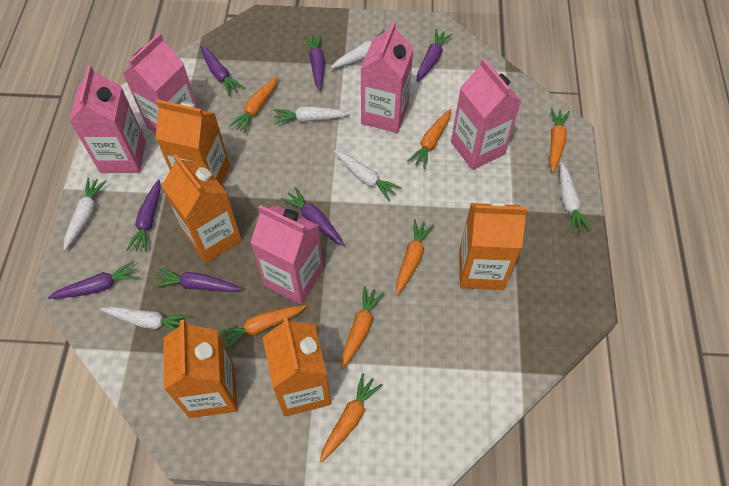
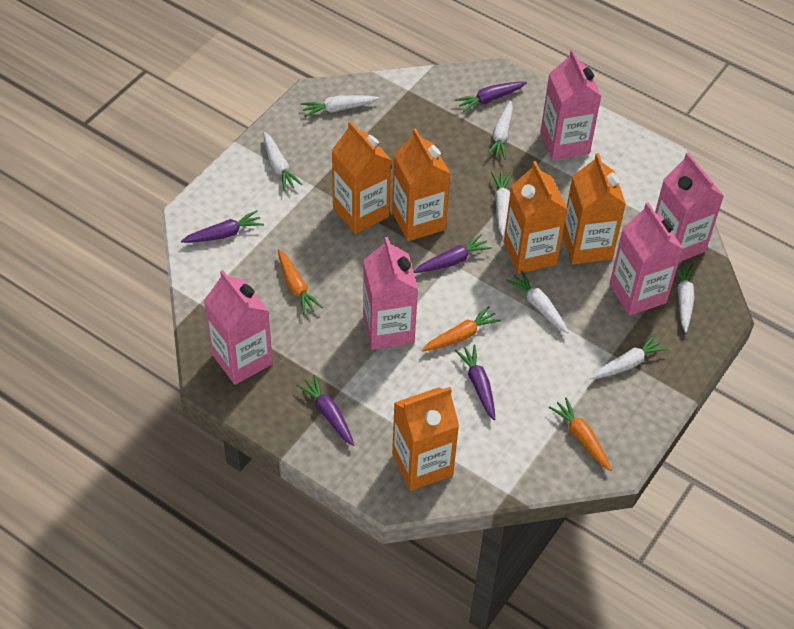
orange carrot: 7 -> 3
purple carrot: 7 -> 5
white carrot: 6 -> 7

